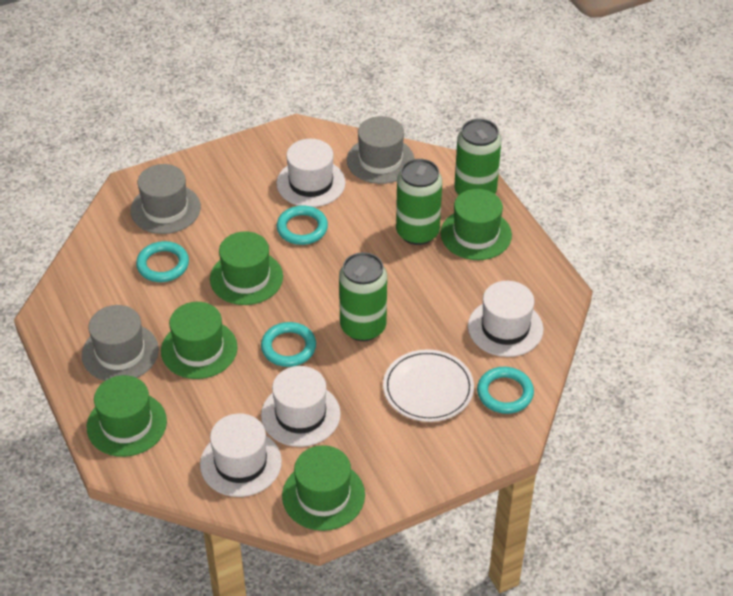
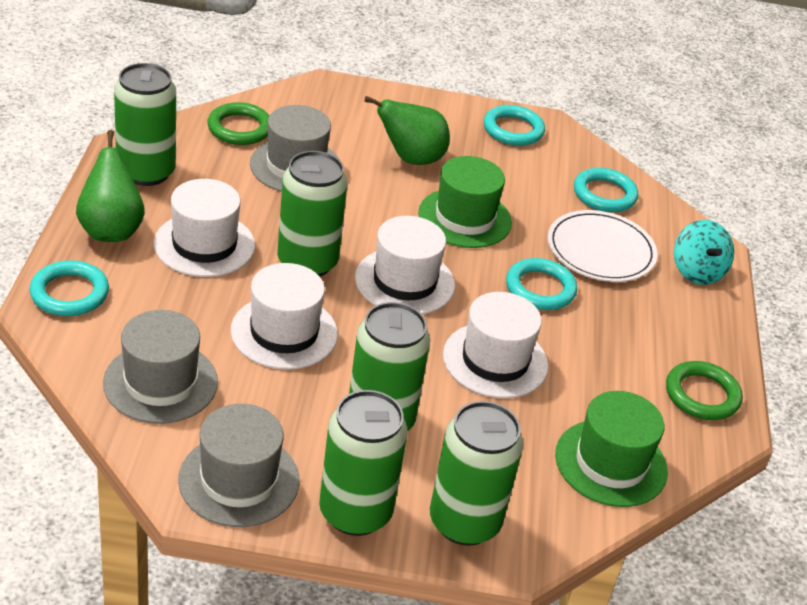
green can: 3 -> 5
green hat: 5 -> 2
green pear: 0 -> 2
green ring: 0 -> 2
turquoise spinning top: 0 -> 1

